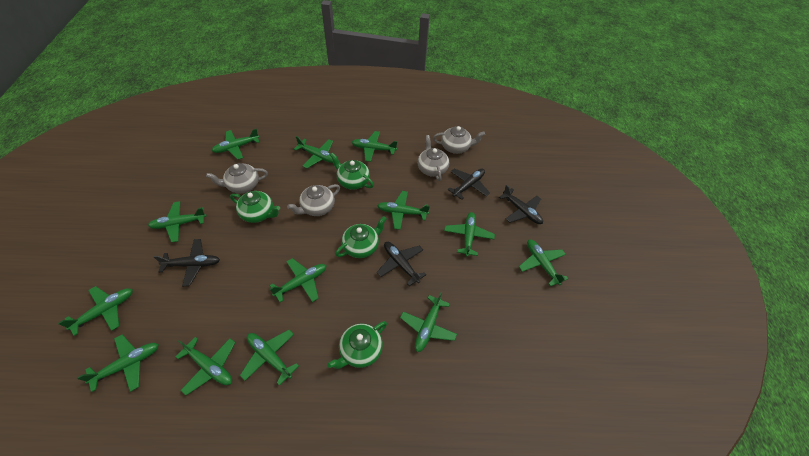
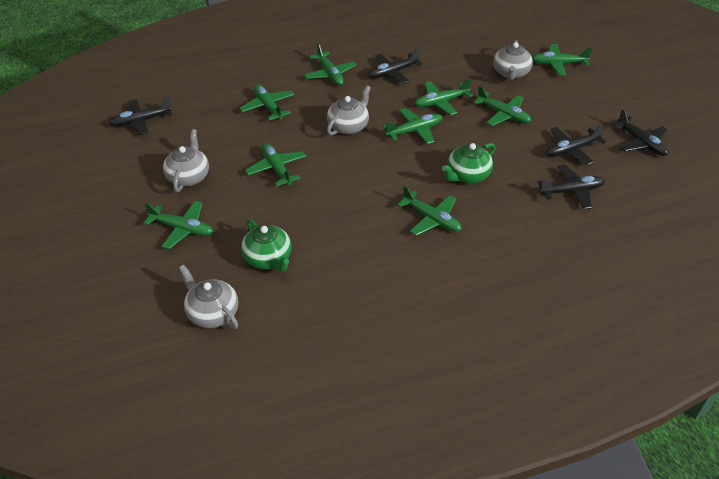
black plane: 4 -> 5
green plane: 13 -> 9
green teapot: 4 -> 2

